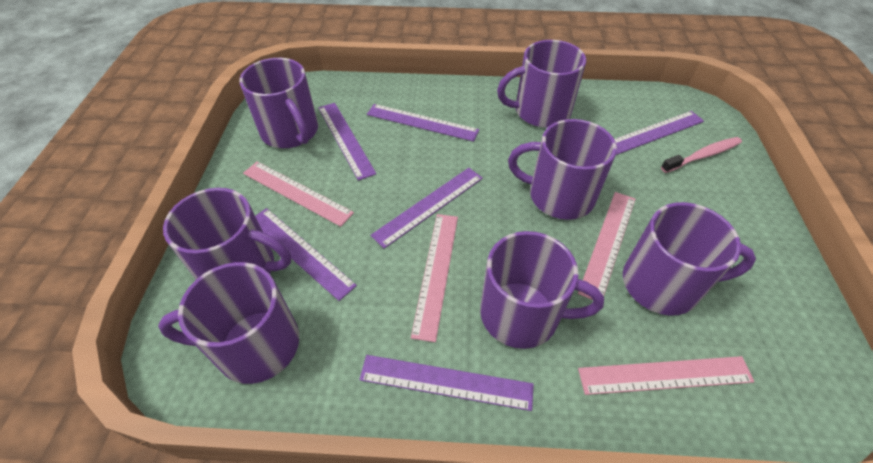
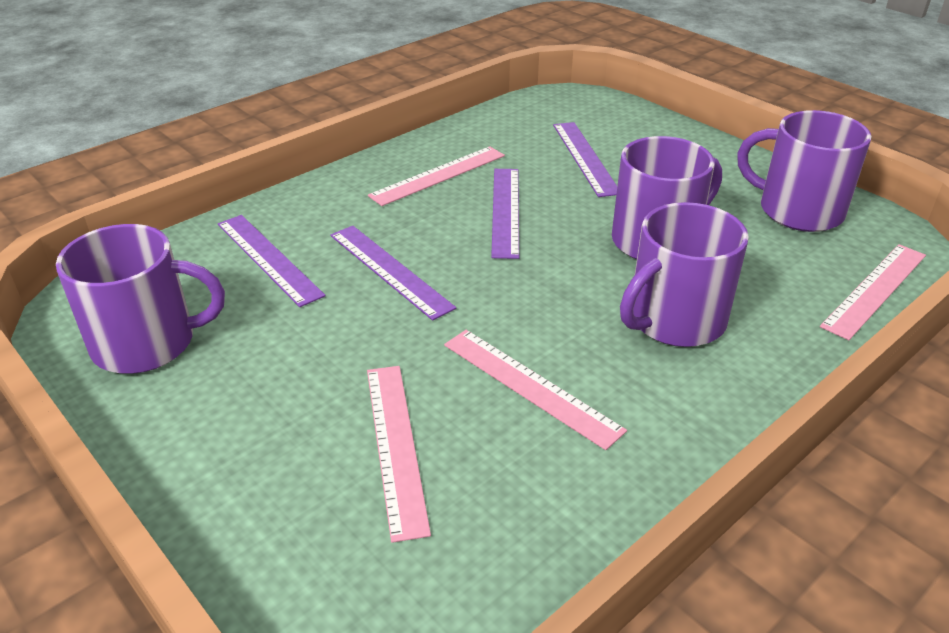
pink toothbrush: 1 -> 0
purple mug: 7 -> 4
purple ruler: 6 -> 4

